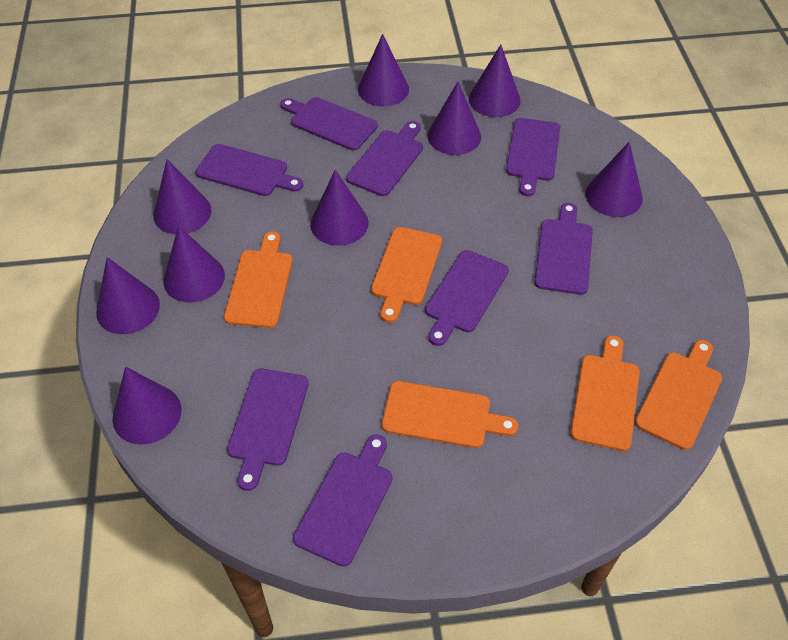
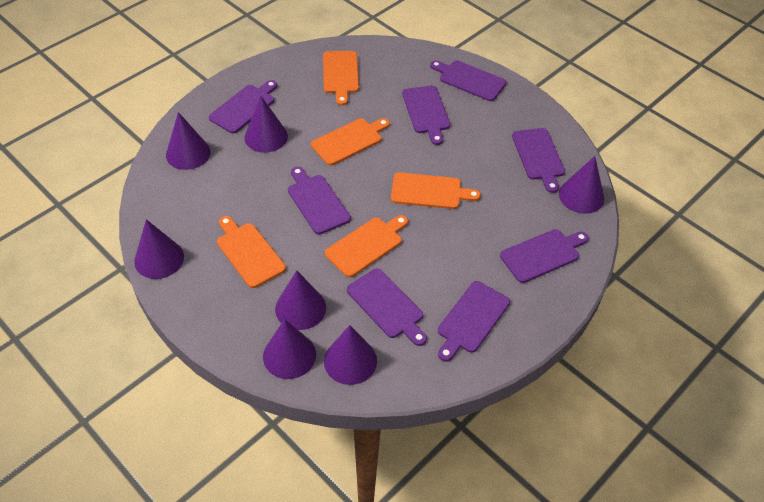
purple cone: 9 -> 7

